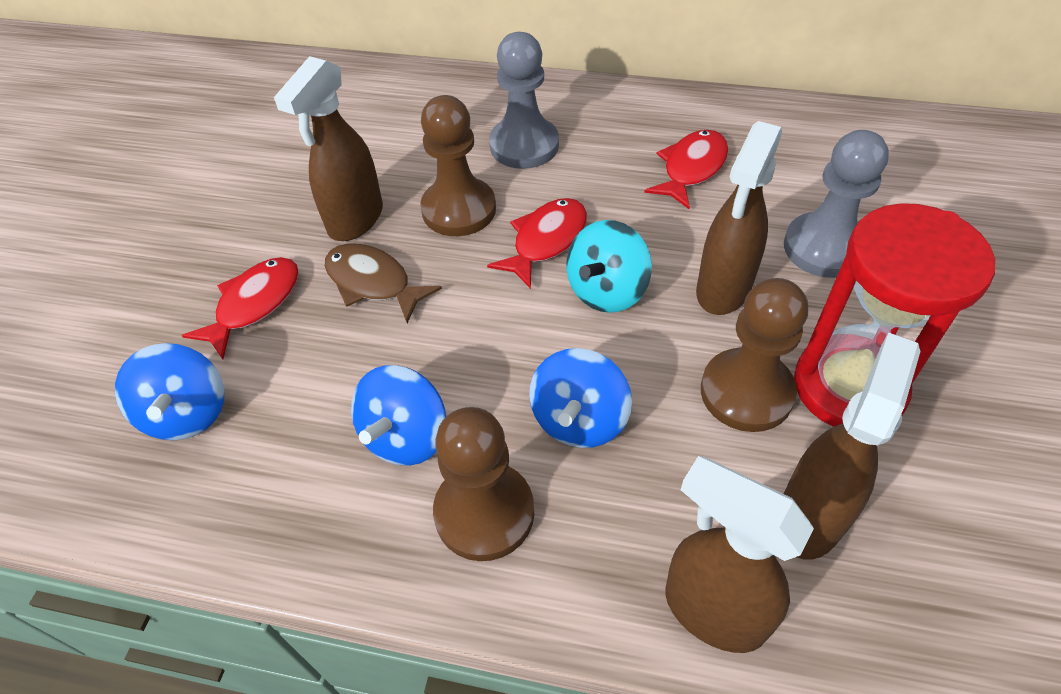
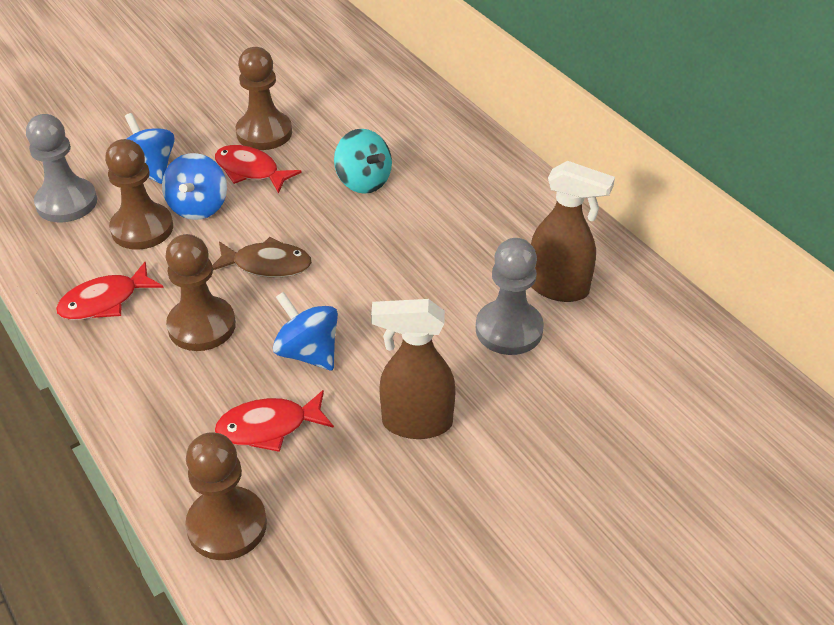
brown pawn: 3 -> 4
brown spray bottle: 4 -> 2
red hourglass: 1 -> 0

